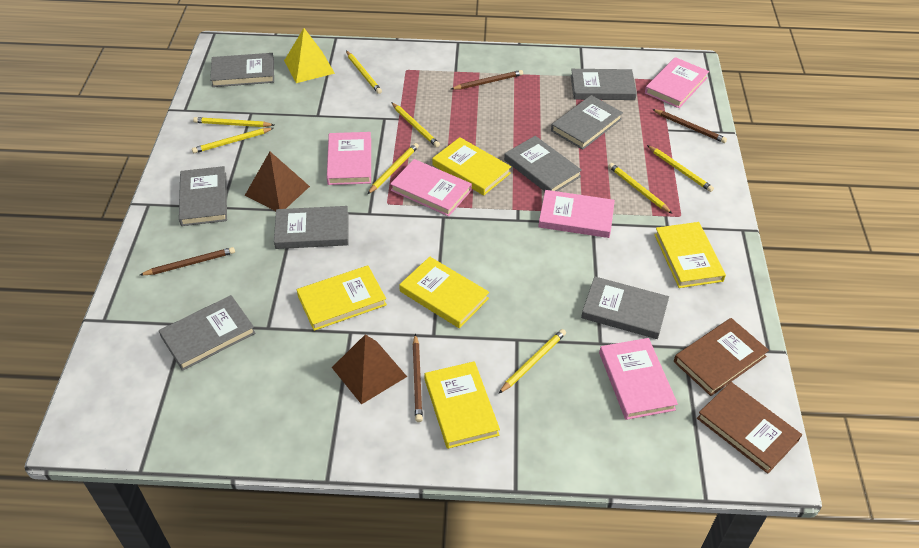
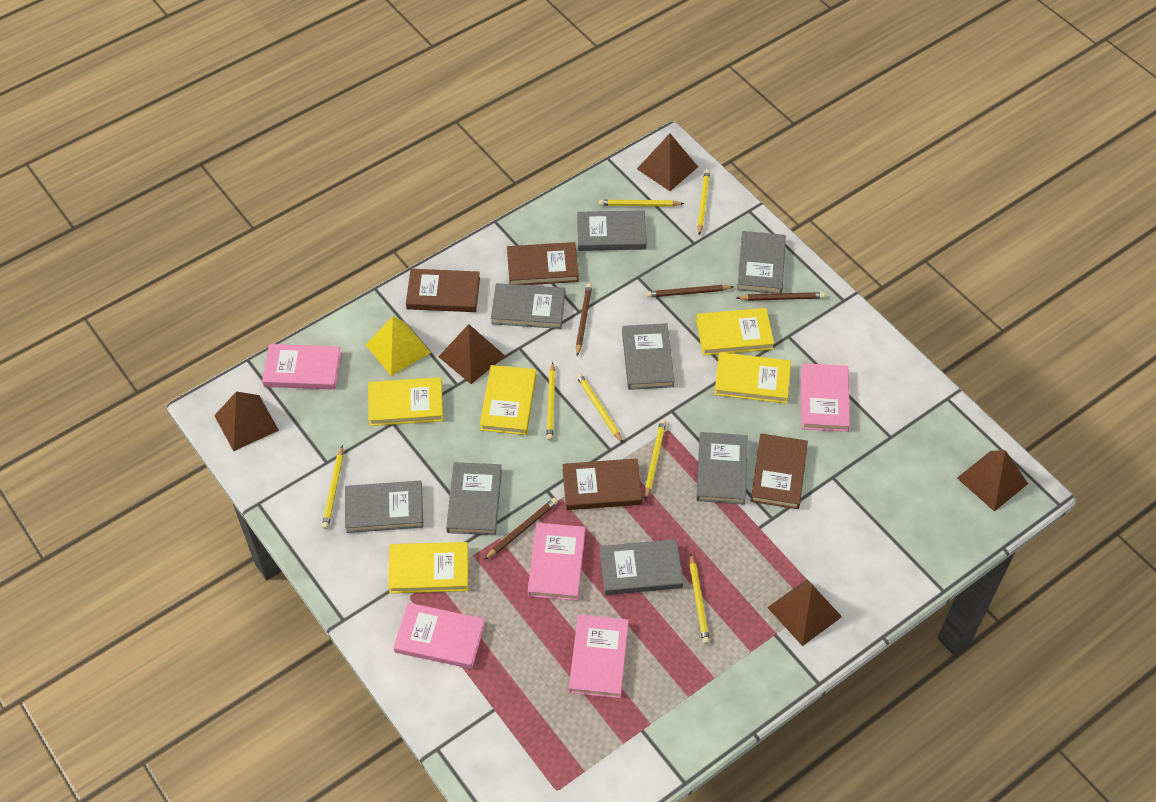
brown book: 2 -> 4
brown pyramid: 2 -> 5
yellow pencil: 8 -> 7

